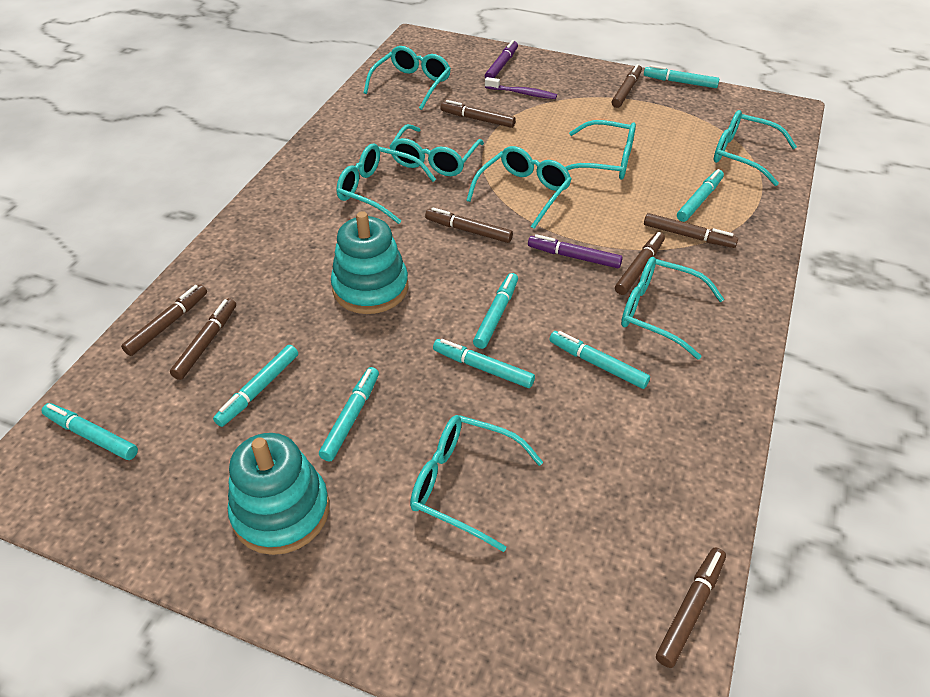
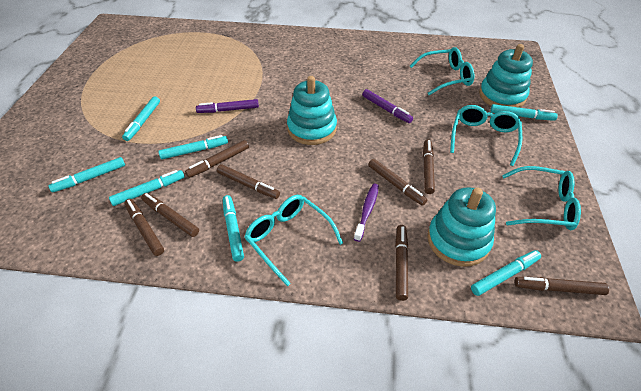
turquoise glasses: 8 -> 4
turquoise marker: 8 -> 7
turquoise stacking toy: 2 -> 3

